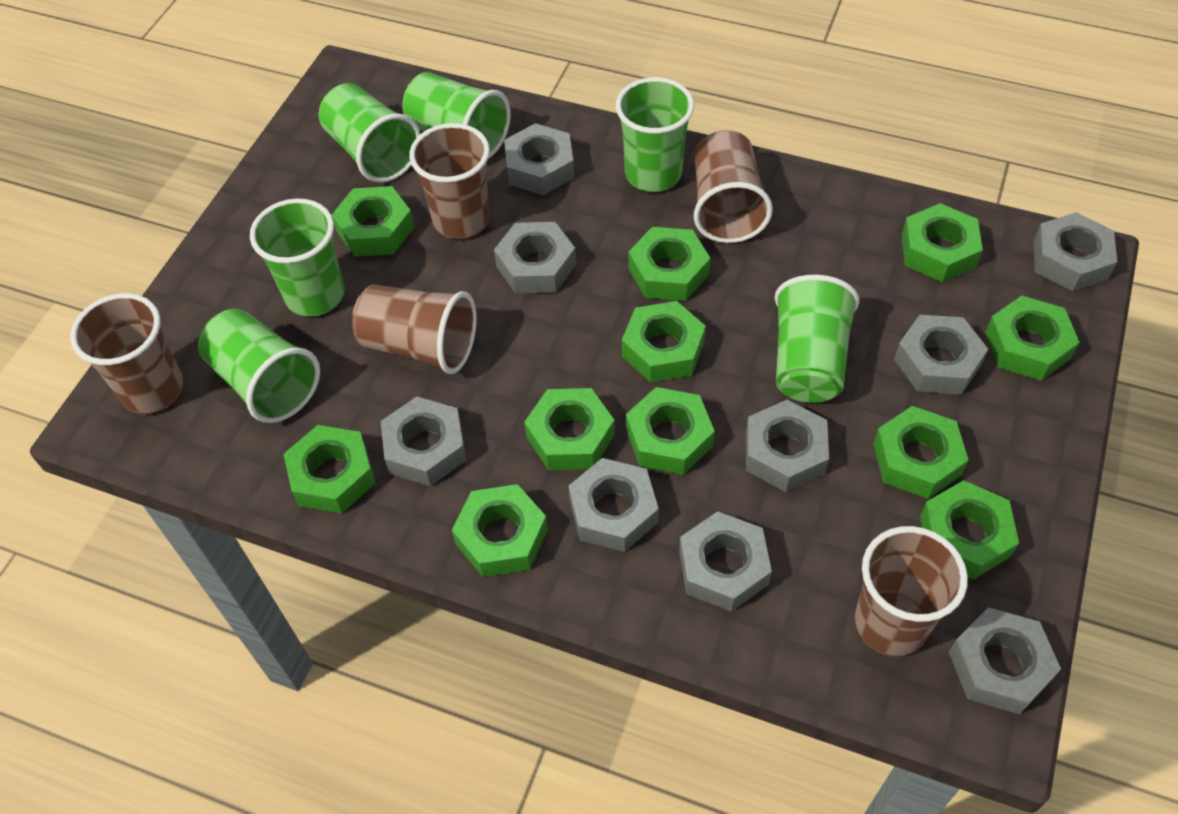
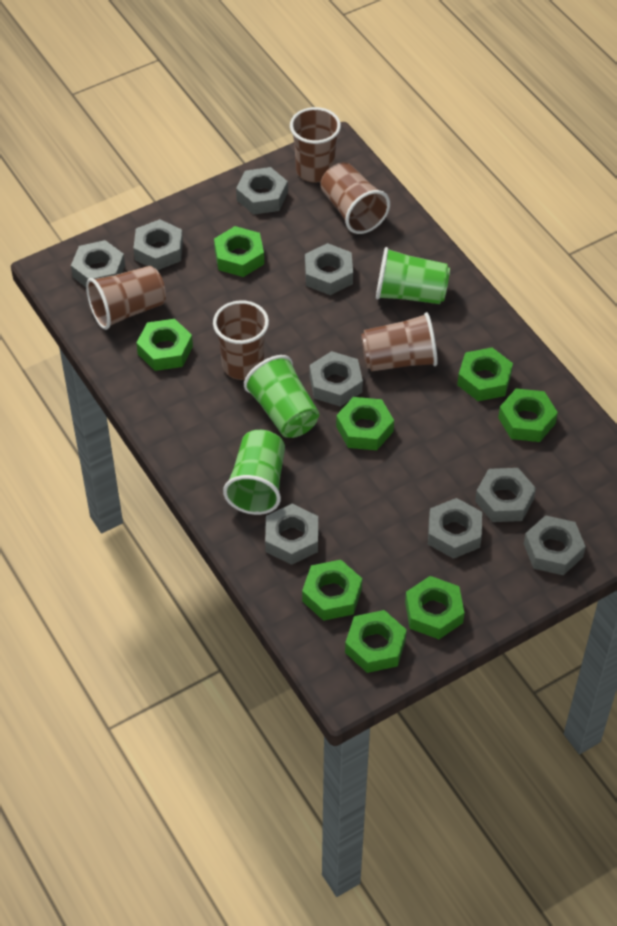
green cup: 6 -> 3
green nut: 11 -> 8

